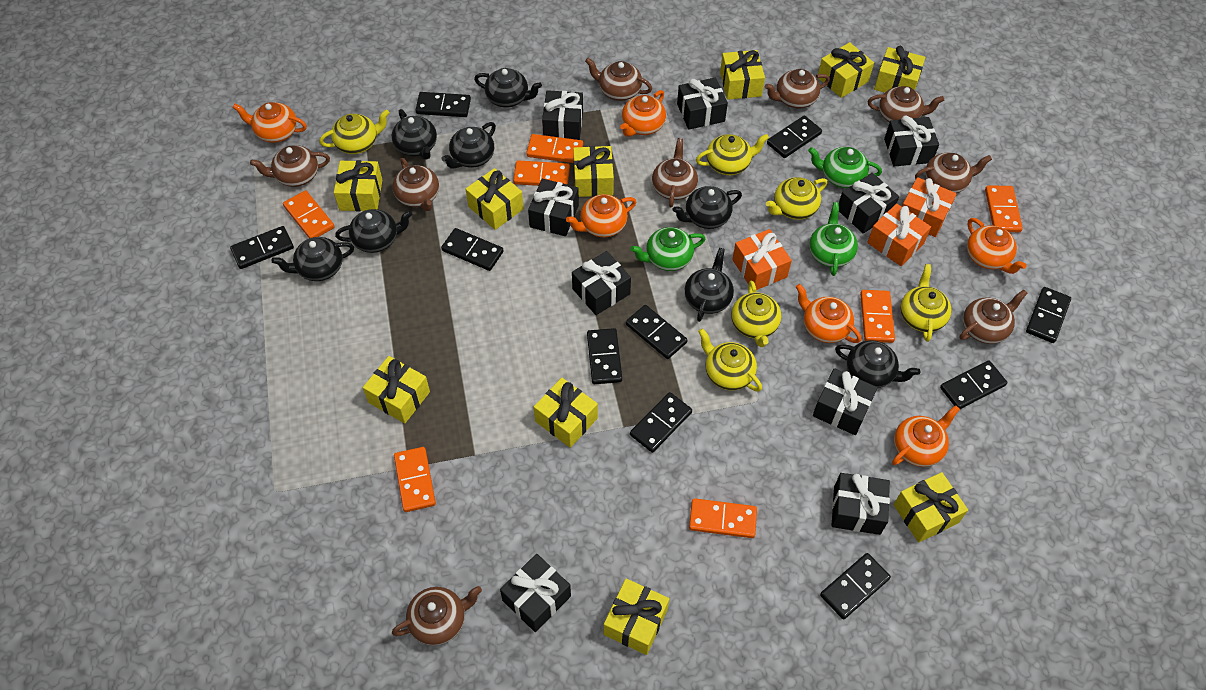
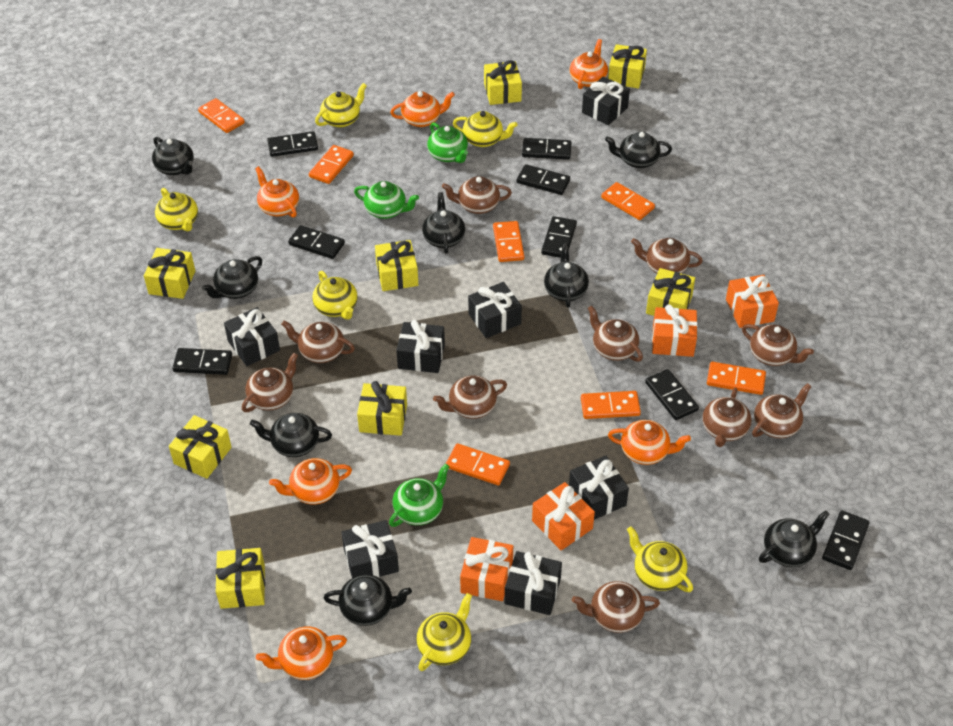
black domino: 10 -> 8
black gift: 9 -> 7
brown teapot: 9 -> 10
orange gift: 3 -> 4
yellow gift: 10 -> 8

